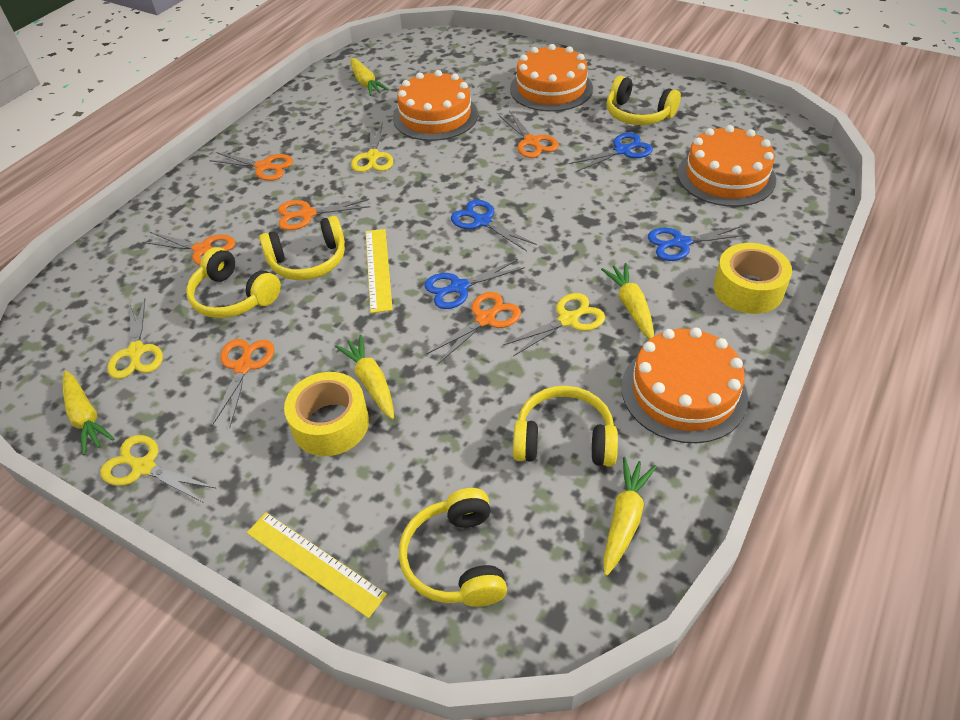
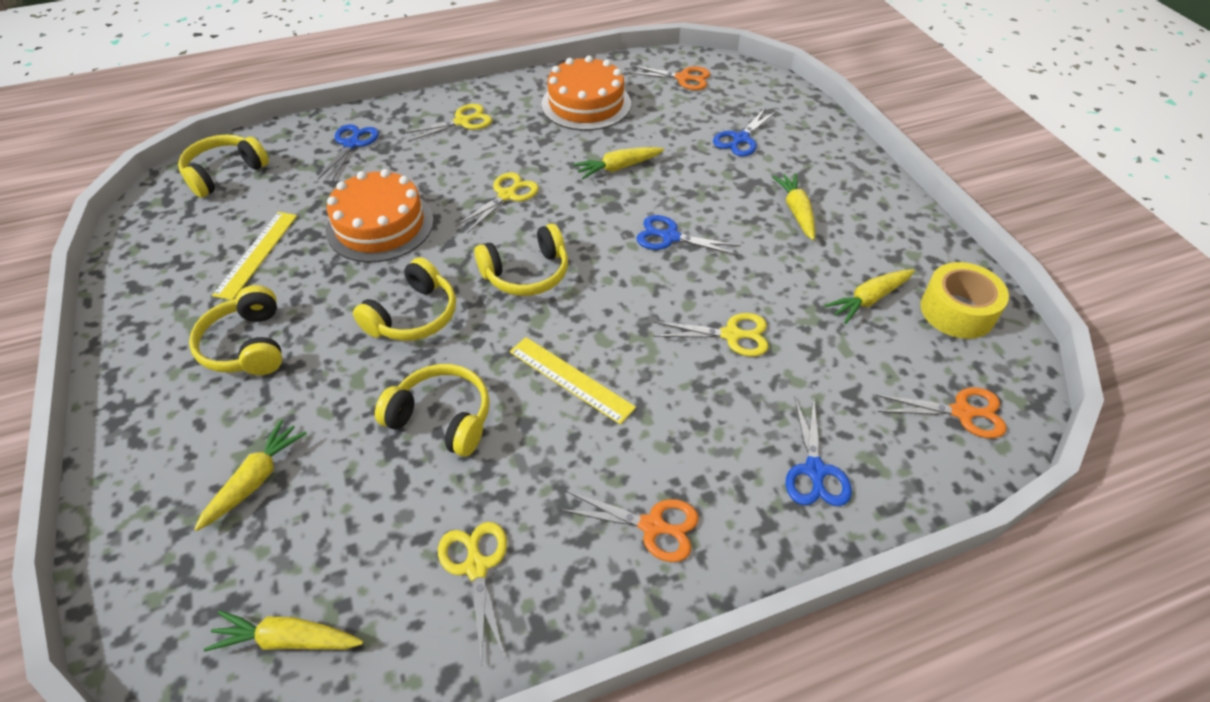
orange cake: 4 -> 2
orange scissors: 6 -> 3
yellow tape: 2 -> 1

